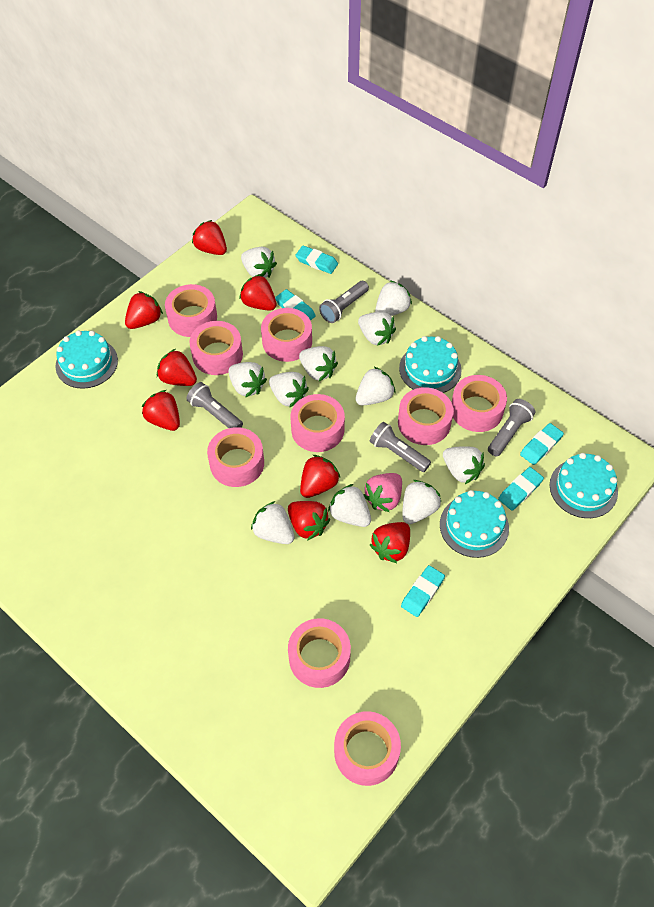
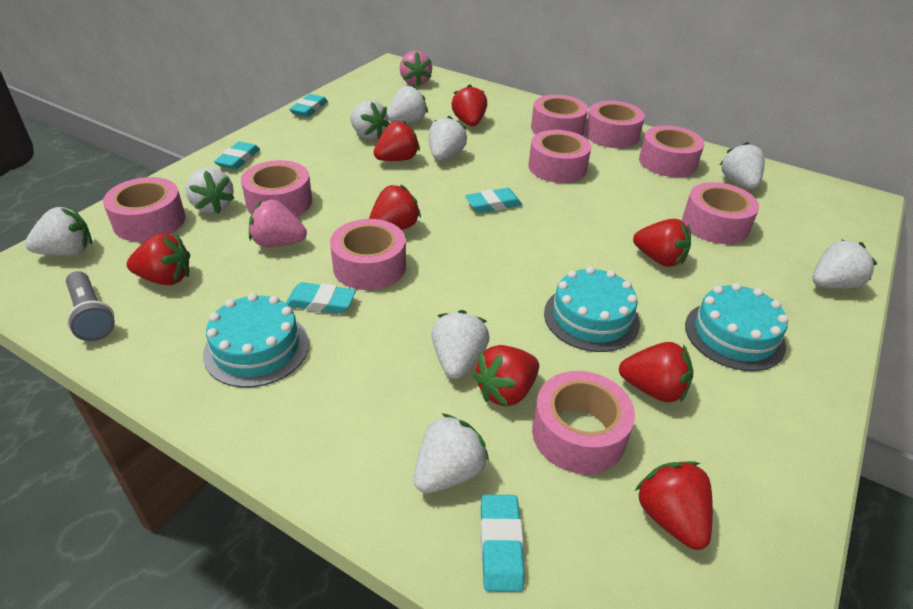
grey flashlight: 4 -> 1
pink strawberry: 1 -> 2
turquoise cake: 4 -> 3
white strawberry: 11 -> 9

